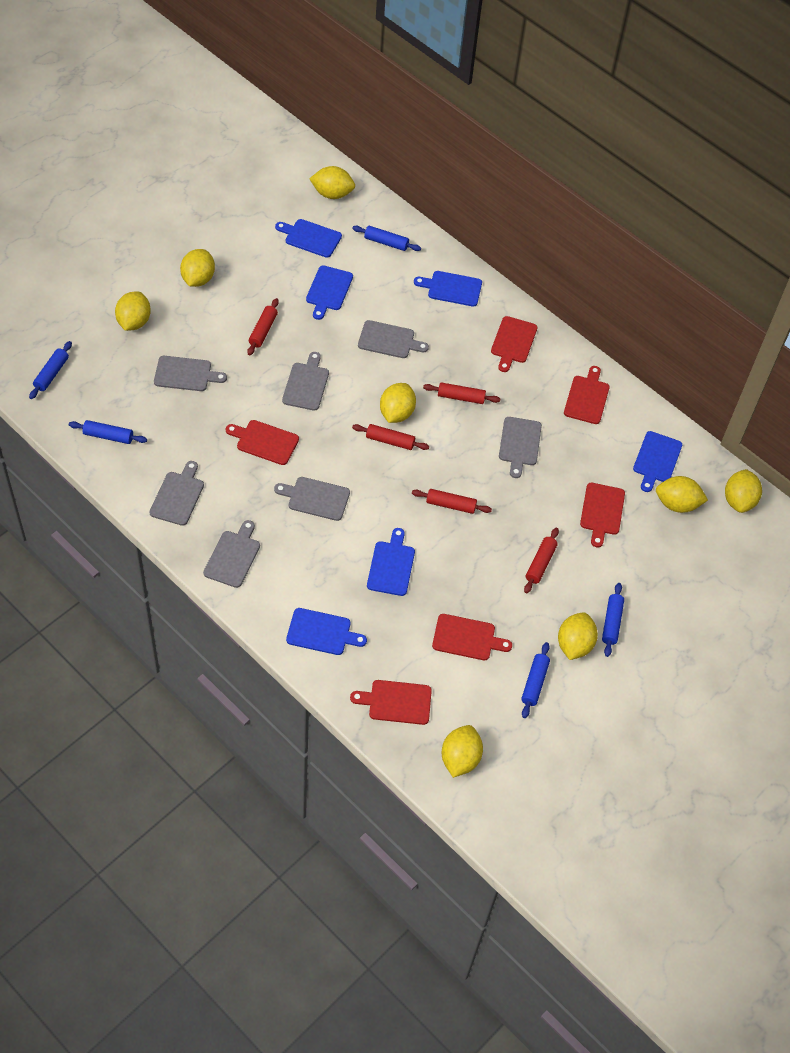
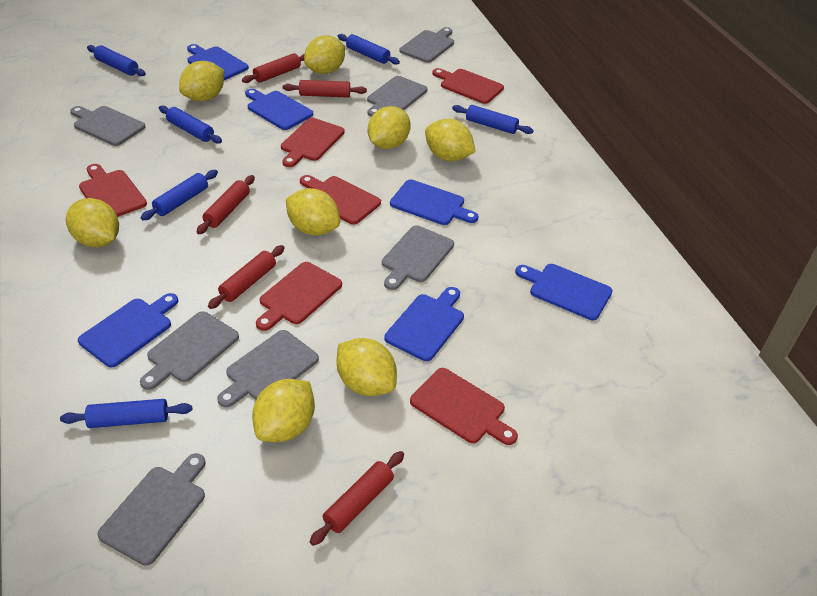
blue rolling pin: 5 -> 6

